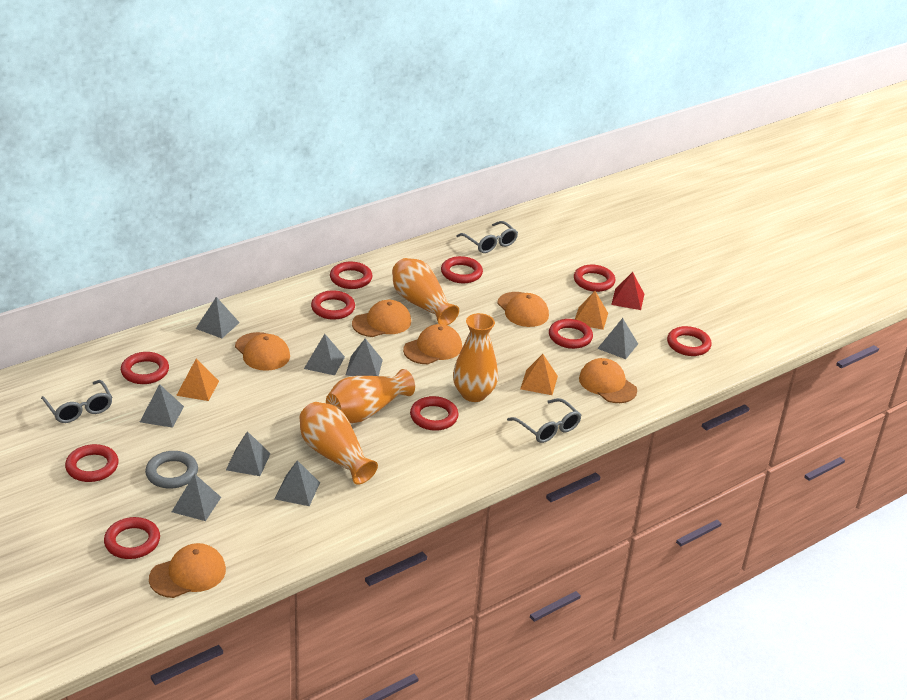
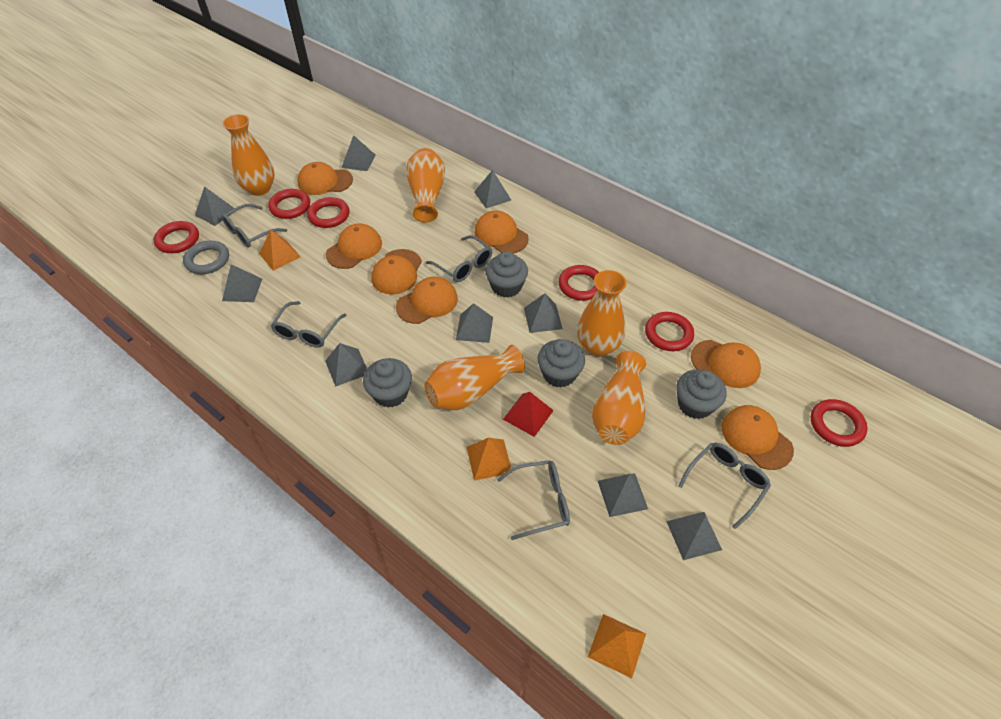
grey cupcake: 0 -> 4
grey glasses: 3 -> 5
grey pyramid: 8 -> 9
orange cap: 6 -> 7
orange vase: 4 -> 5
red ring: 10 -> 6

